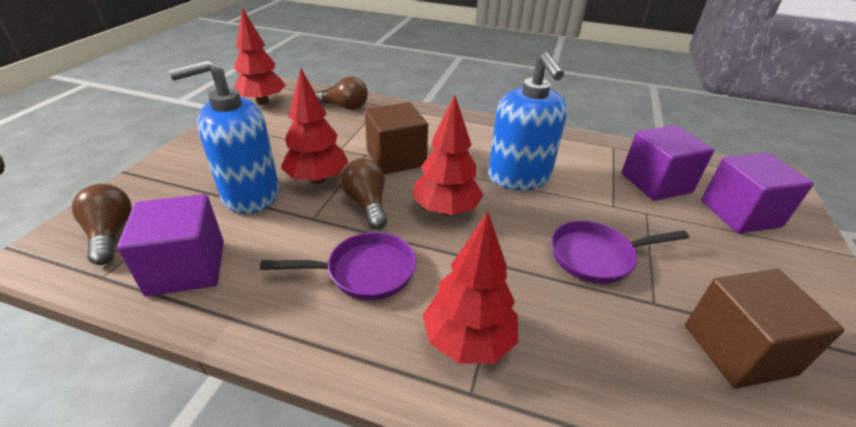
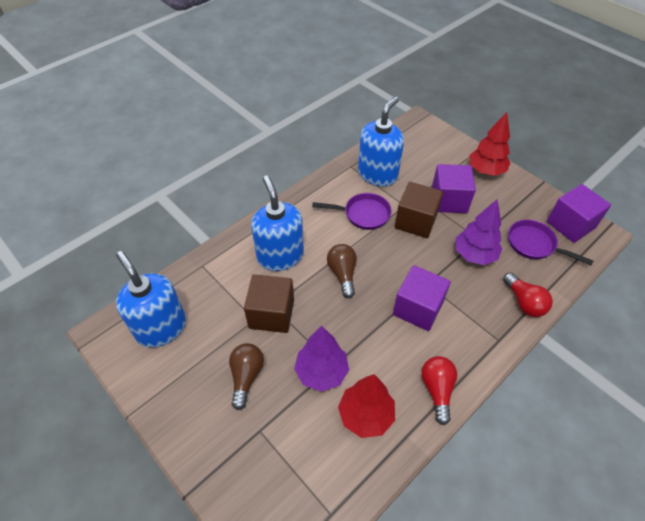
blue soap dispenser: 2 -> 3
brown light bulb: 3 -> 2
purple tree: 0 -> 2
red light bulb: 0 -> 2
red tree: 4 -> 2

